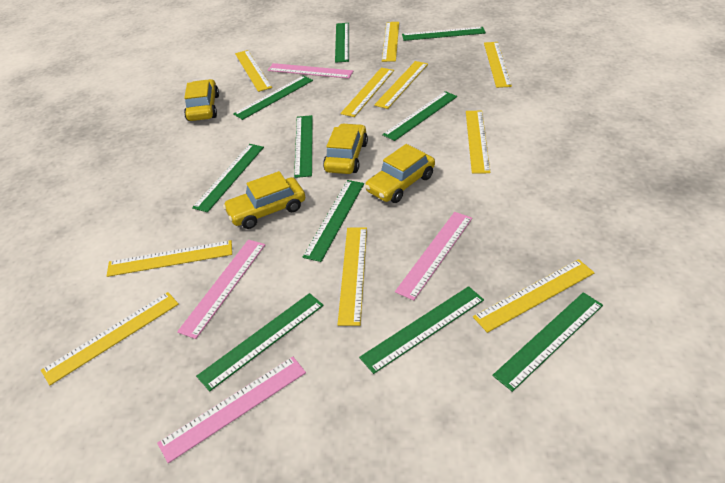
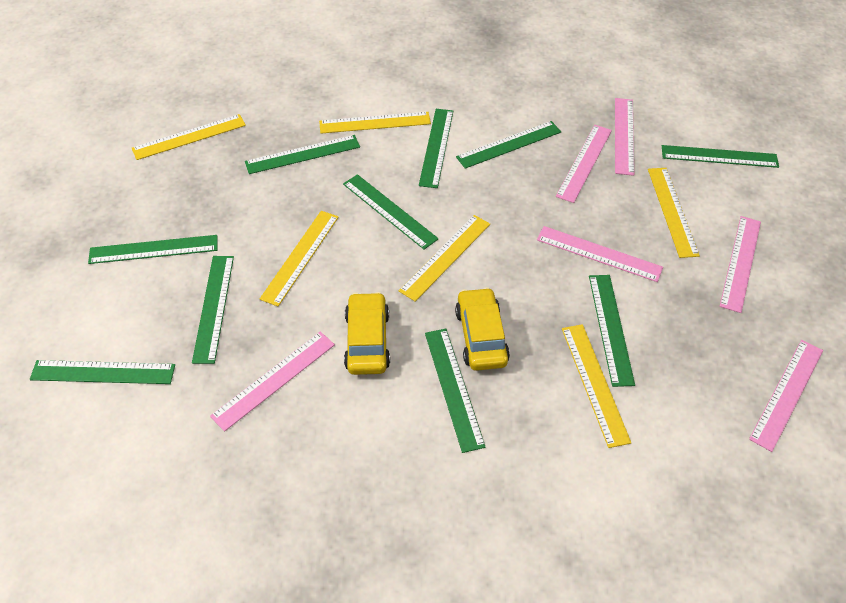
pink ruler: 4 -> 6
yellow car: 4 -> 2
yellow ruler: 10 -> 6

